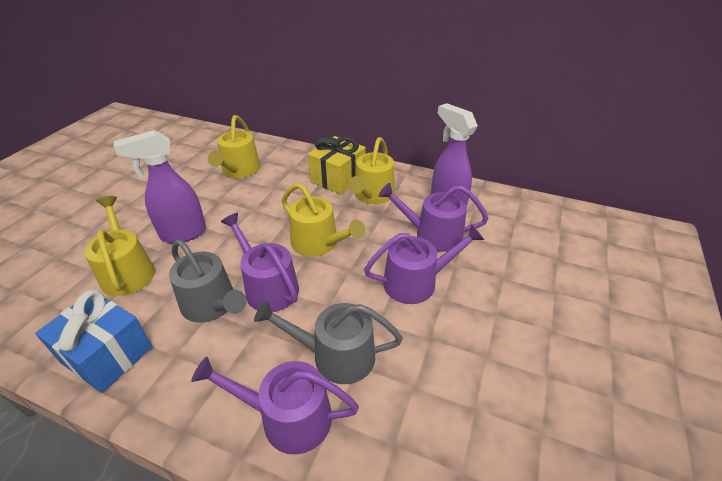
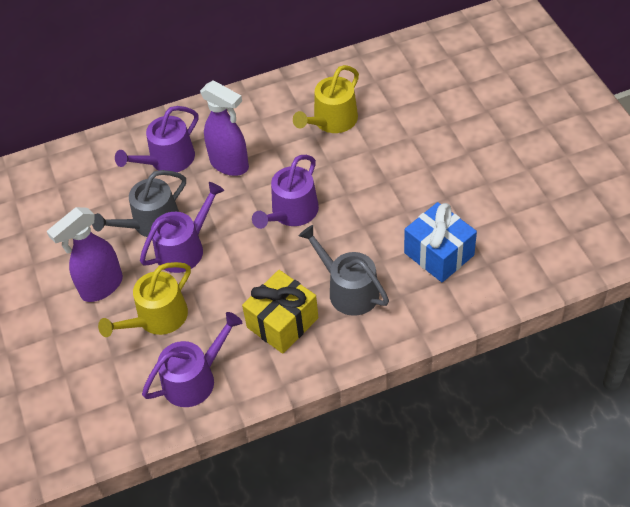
yellow watering can: 4 -> 2

